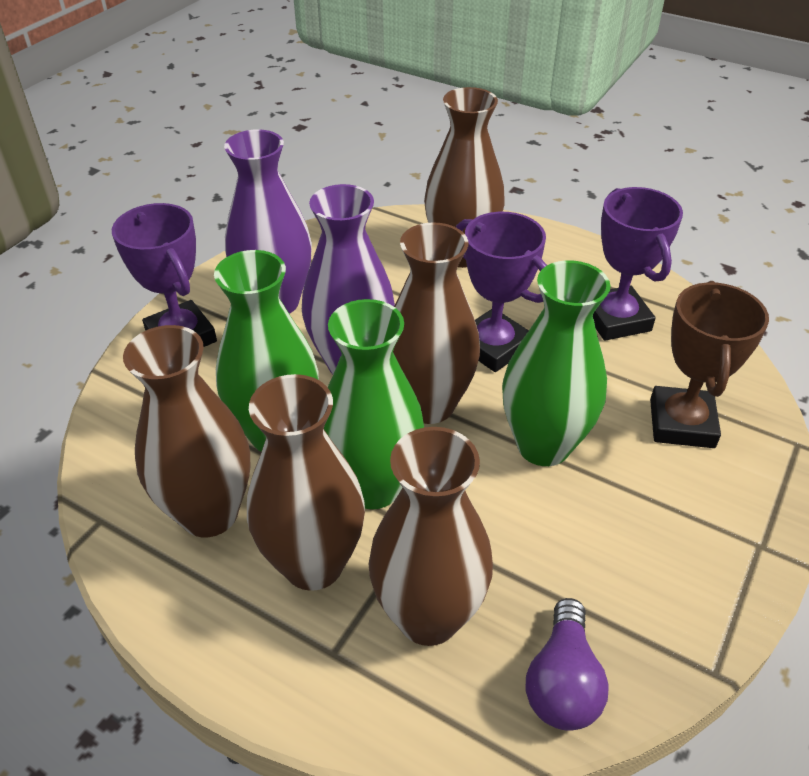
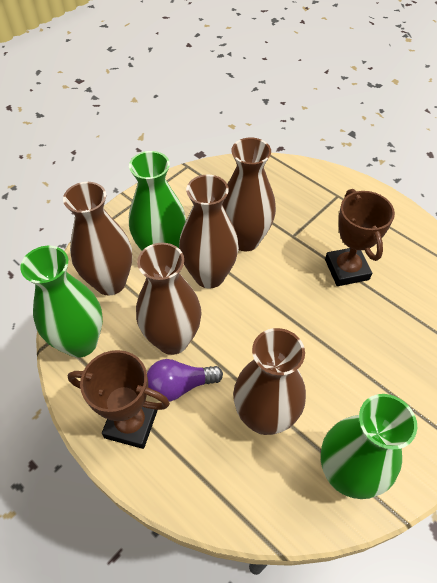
brown trophy: 1 -> 2
purple trophy: 3 -> 0
purple vase: 2 -> 0

